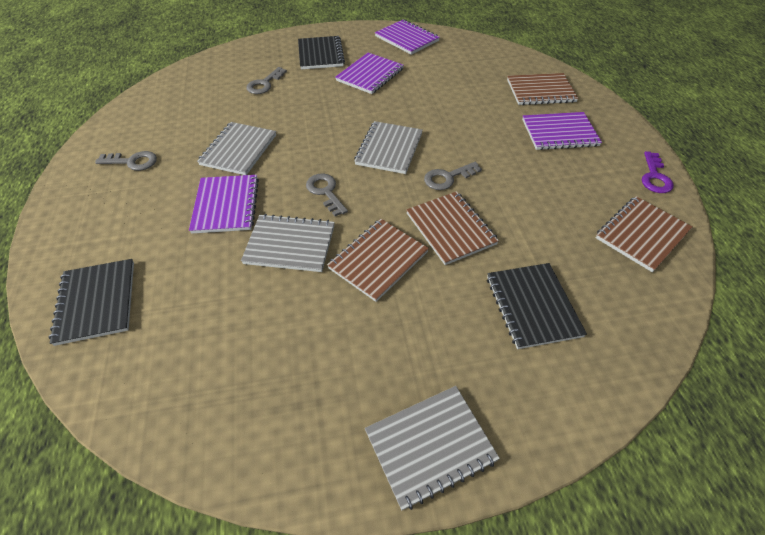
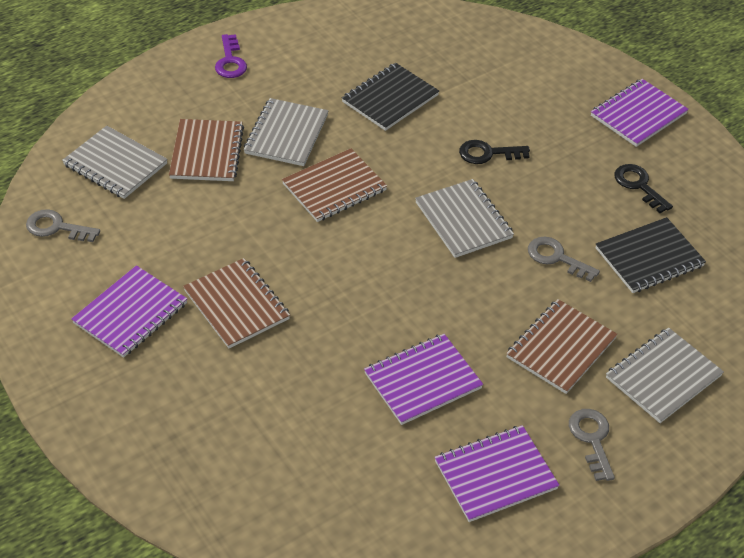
black key: 0 -> 2
black notebook: 3 -> 2
grey key: 4 -> 3

